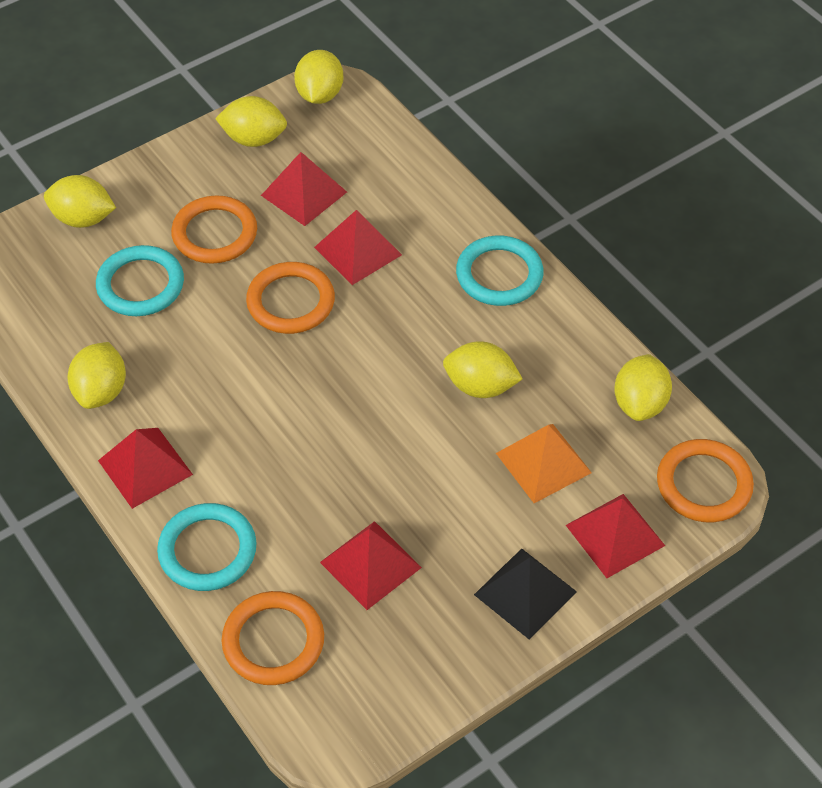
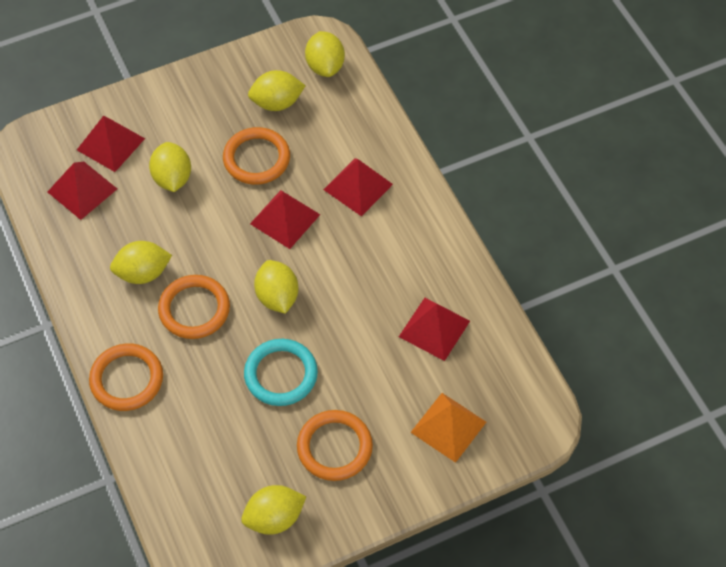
black pyramid: 1 -> 0
turquoise ring: 3 -> 1

